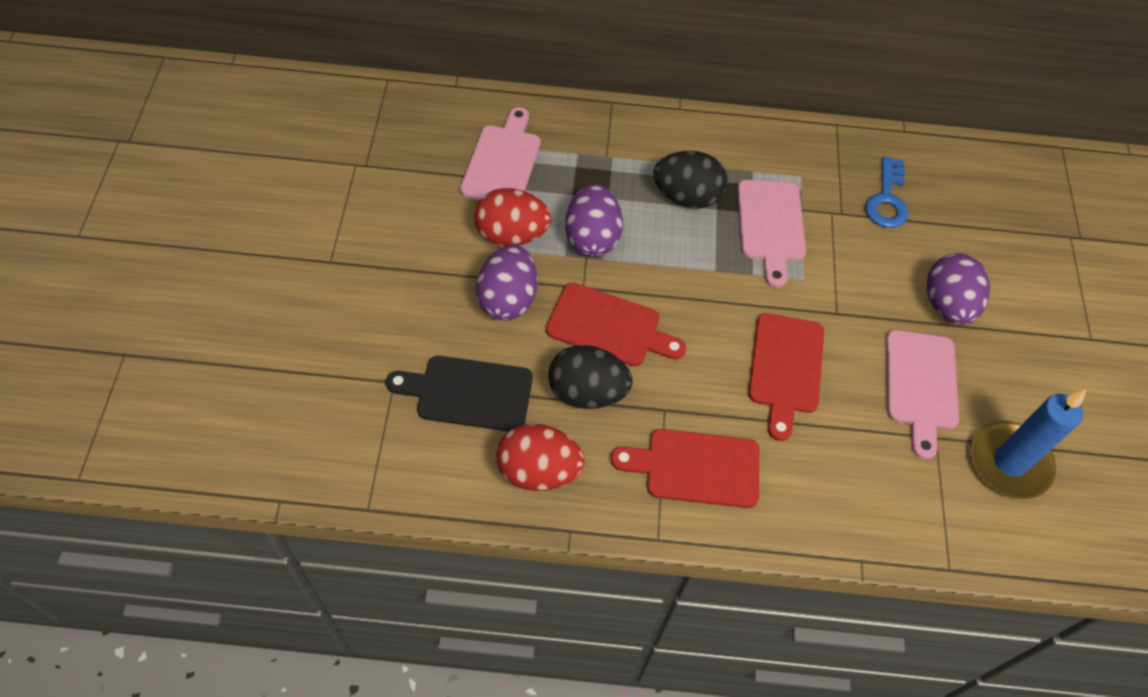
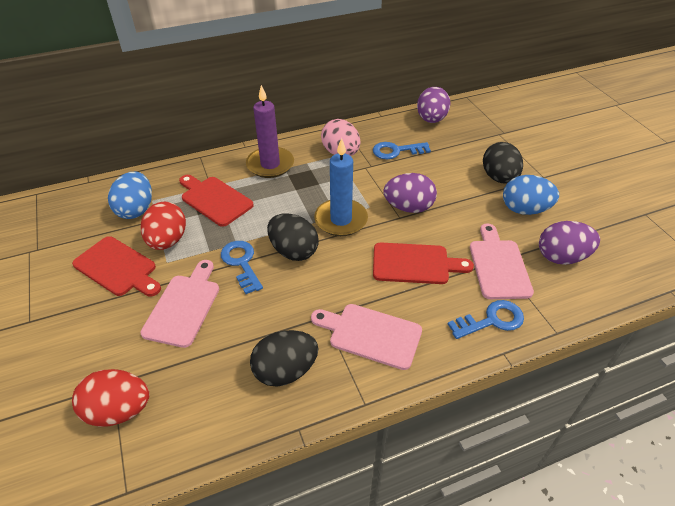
black cutting board: 1 -> 0
black egg: 2 -> 3
blue egg: 0 -> 2
blue key: 1 -> 3
pink egg: 0 -> 1
purple candle: 0 -> 1

